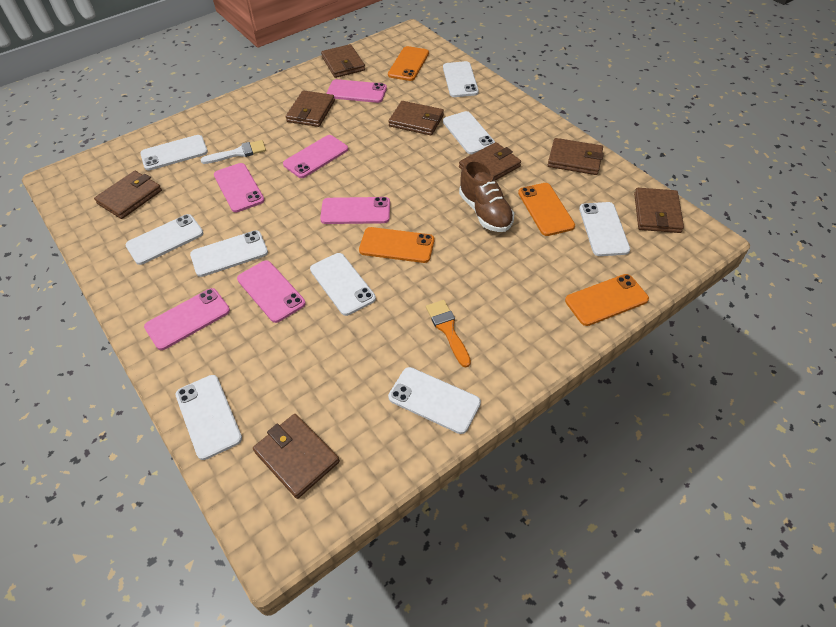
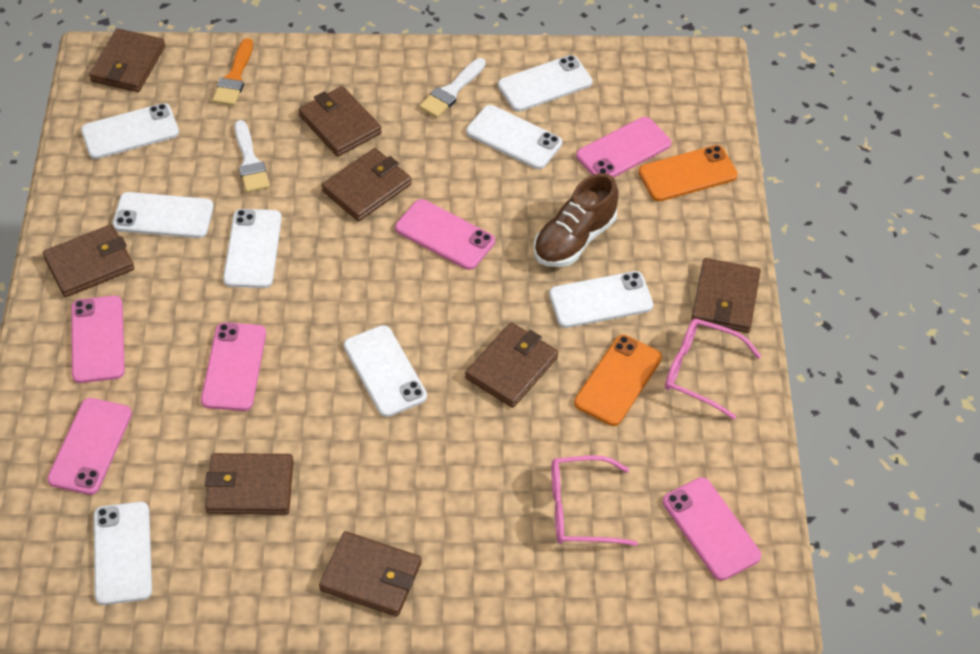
orange phone: 4 -> 2
pink glasses: 0 -> 2
white brush: 1 -> 2
white phone: 9 -> 8

